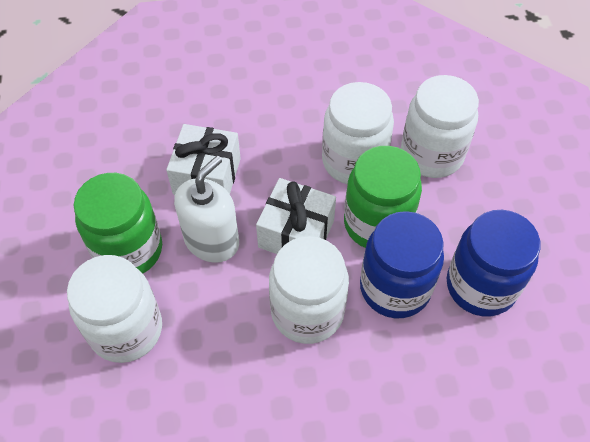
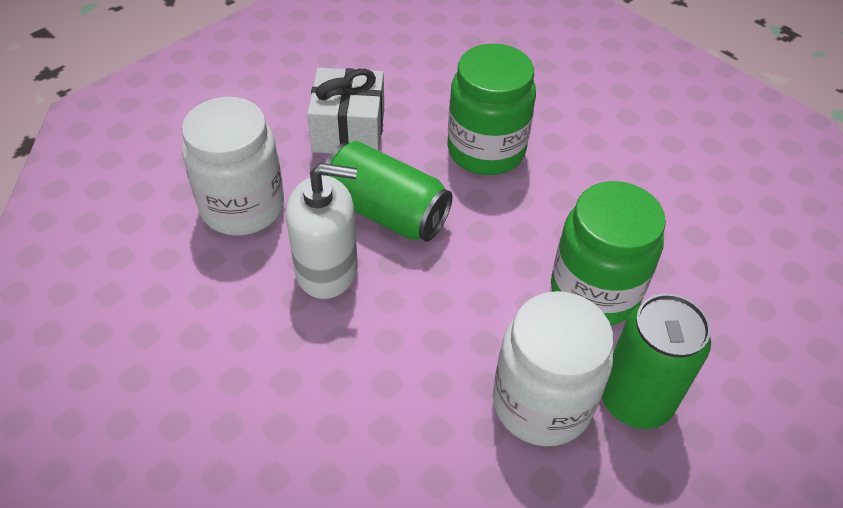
blue jar: 2 -> 0
green can: 0 -> 2
white gift: 2 -> 1
white jar: 4 -> 2

